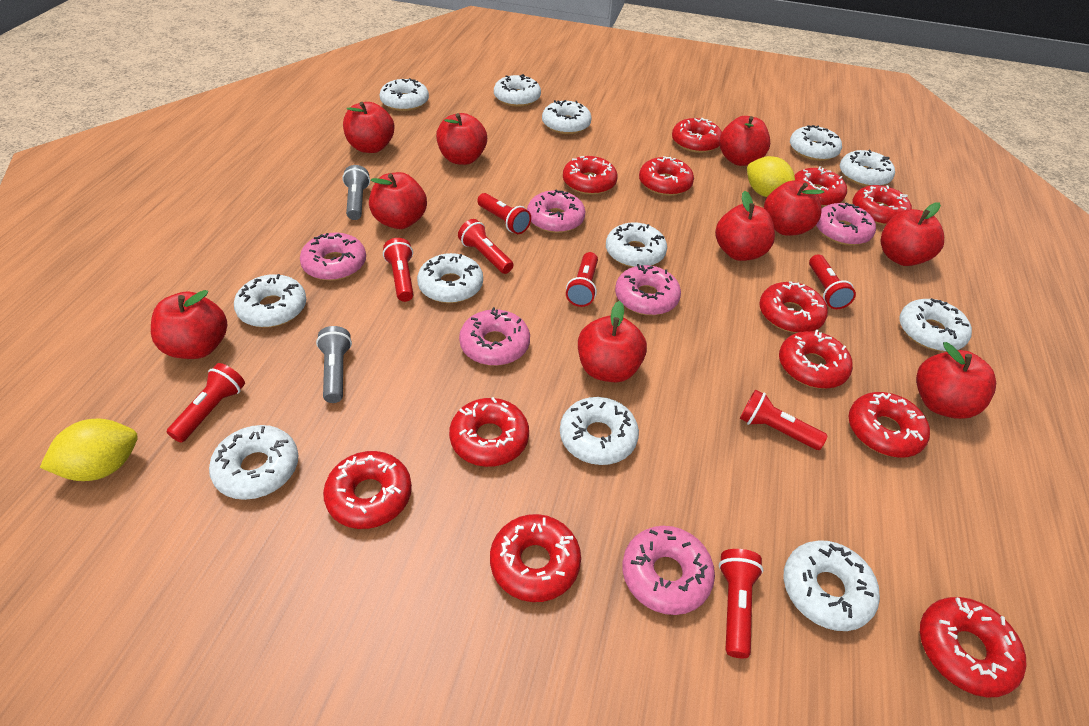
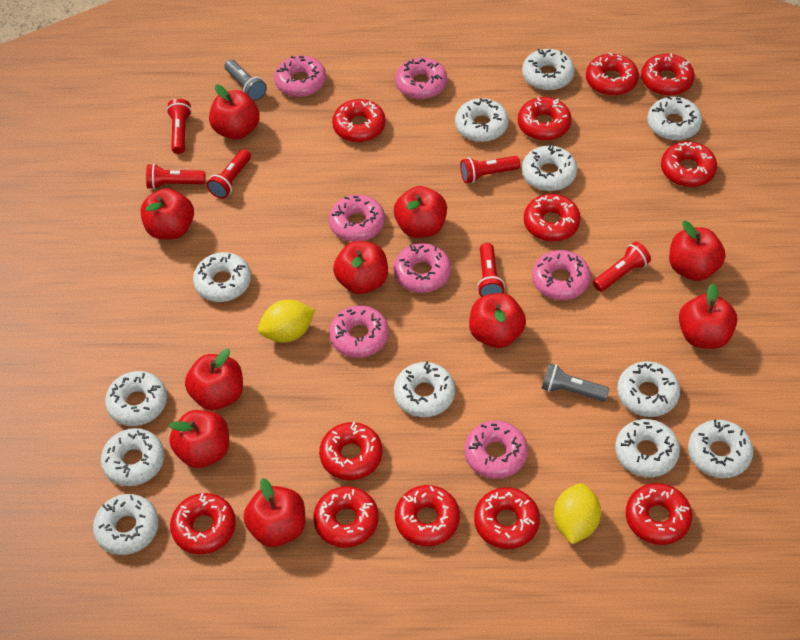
pink donut: 6 -> 7
red flashlight: 8 -> 6

